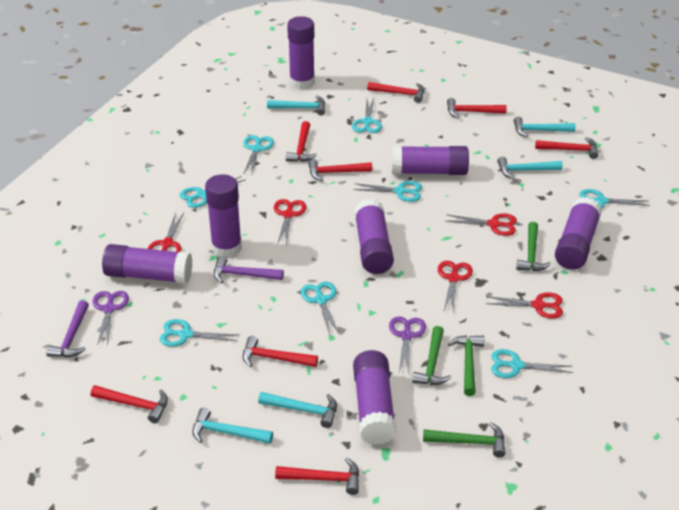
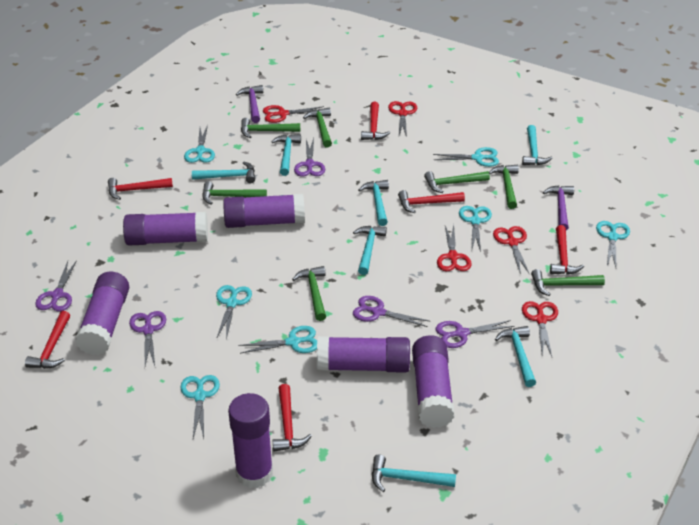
green hammer: 4 -> 7
purple glue stick: 7 -> 6
purple scissors: 2 -> 5
red hammer: 8 -> 6
turquoise hammer: 5 -> 7
turquoise scissors: 8 -> 7

